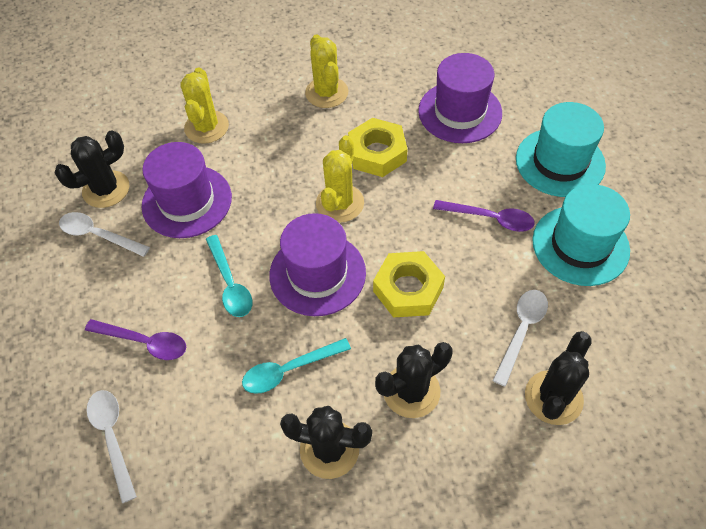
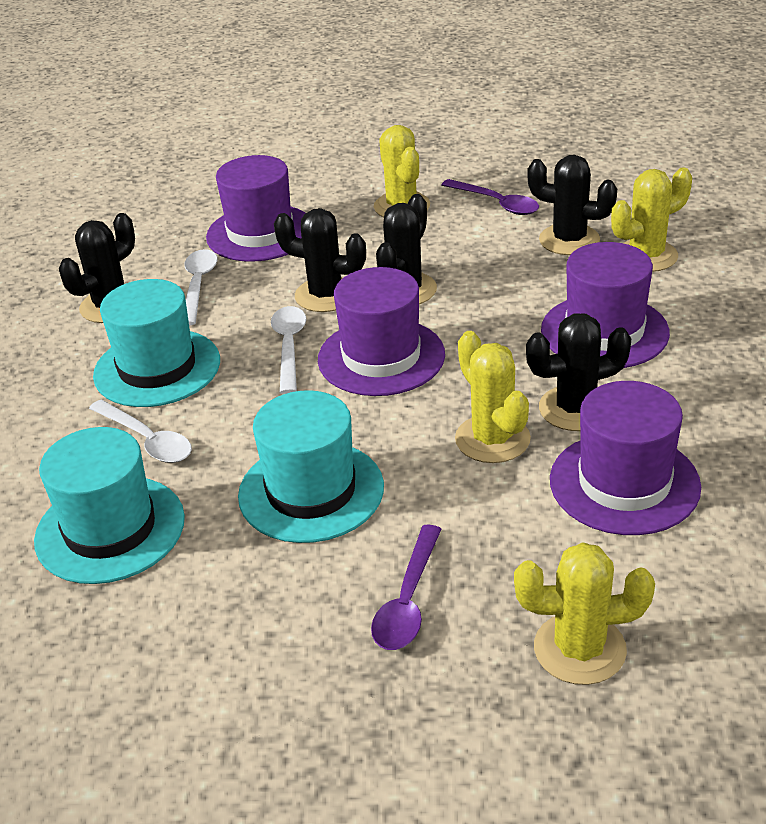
black cactus: 4 -> 5
purple hat: 3 -> 4
turquoise hat: 2 -> 3
turquoise spoon: 2 -> 0
yellow cactus: 3 -> 4
yellow nut: 2 -> 0

